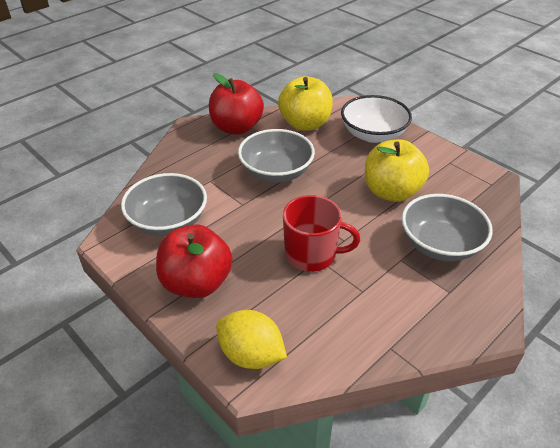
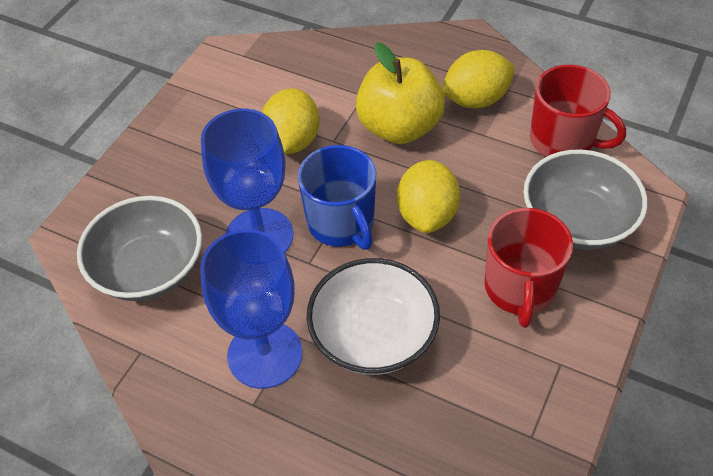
blue goblet: 0 -> 2
blue mug: 0 -> 1
grey bowl: 3 -> 2
red apple: 2 -> 0
red mug: 1 -> 2
yellow apple: 2 -> 1
yellow lemon: 1 -> 3

